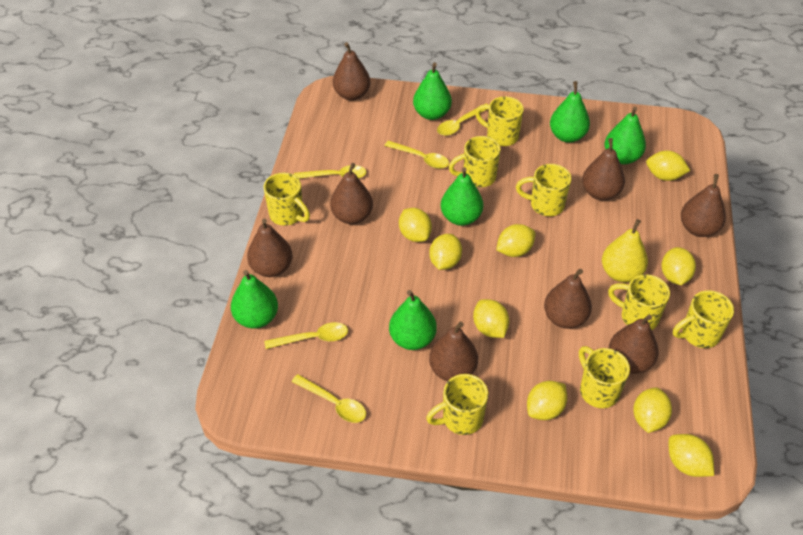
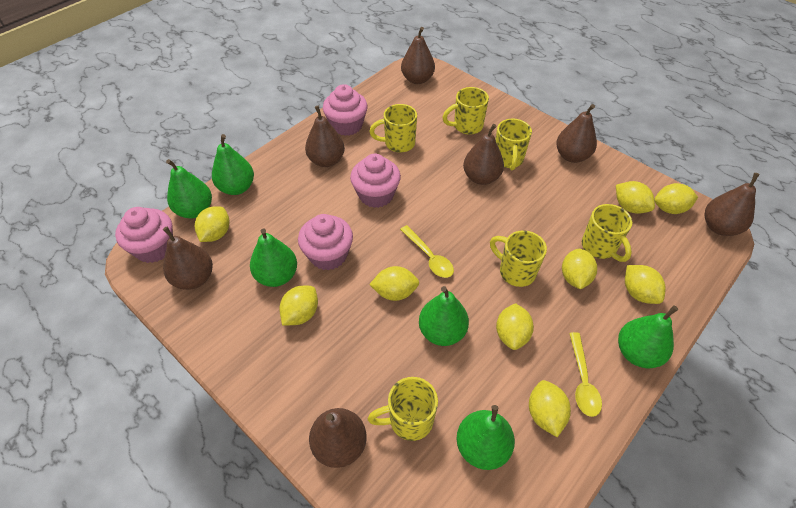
brown pear: 8 -> 7
pink cupcake: 0 -> 4
yellow mug: 8 -> 6
yellow pear: 1 -> 0
yellow spoon: 5 -> 2

